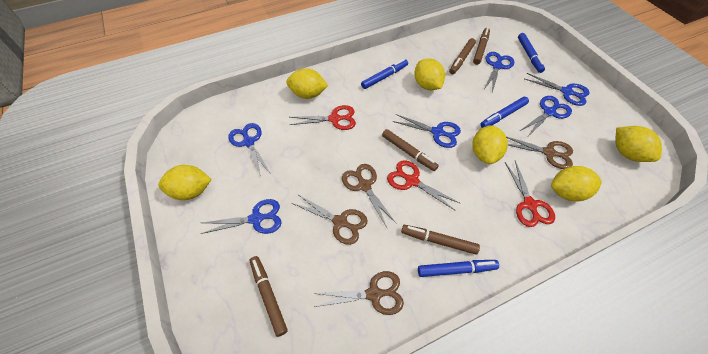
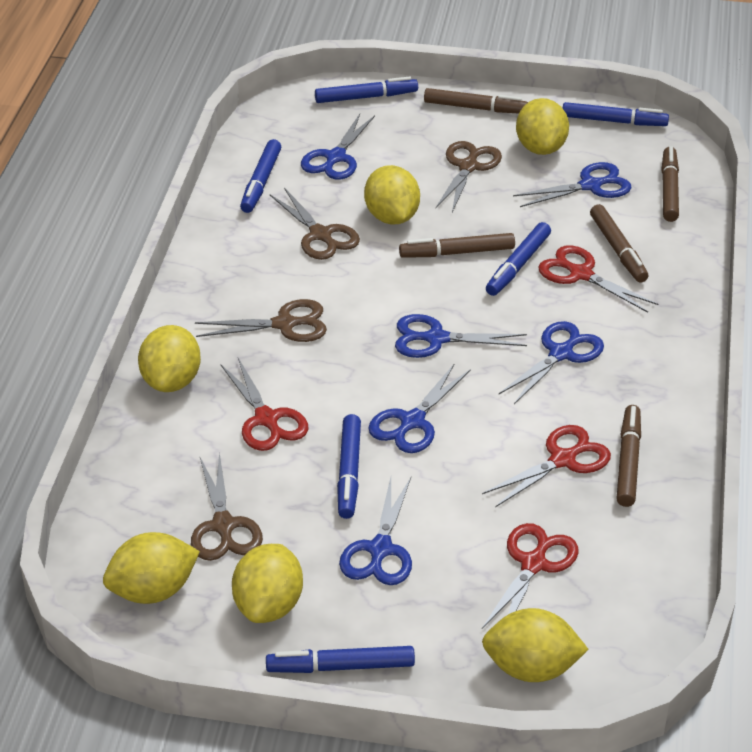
blue marker: 4 -> 6
red scissors: 3 -> 4

